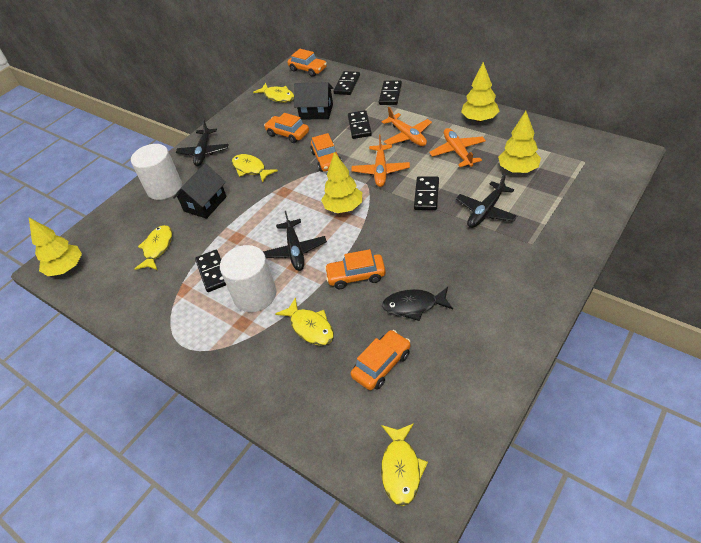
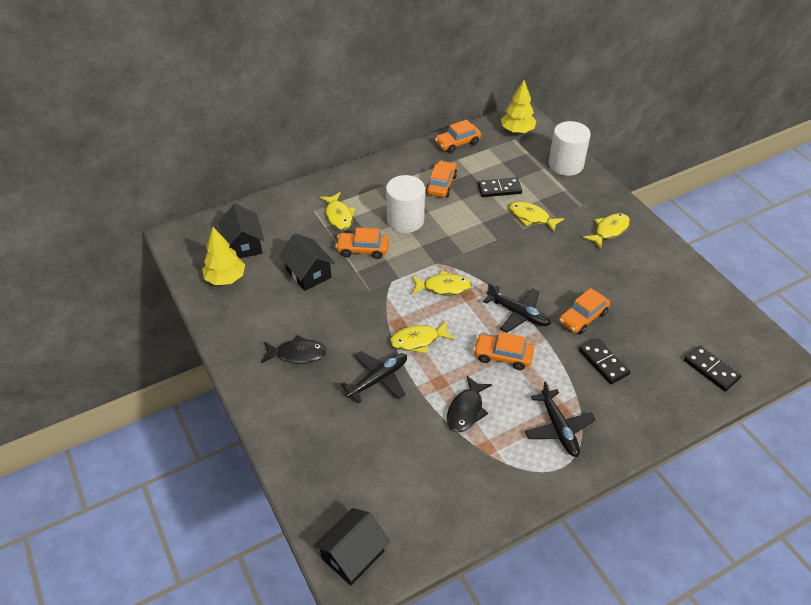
black domino: 5 -> 3
black fish: 1 -> 2
black house: 2 -> 3
orange plane: 3 -> 0
yellow tree: 4 -> 2

